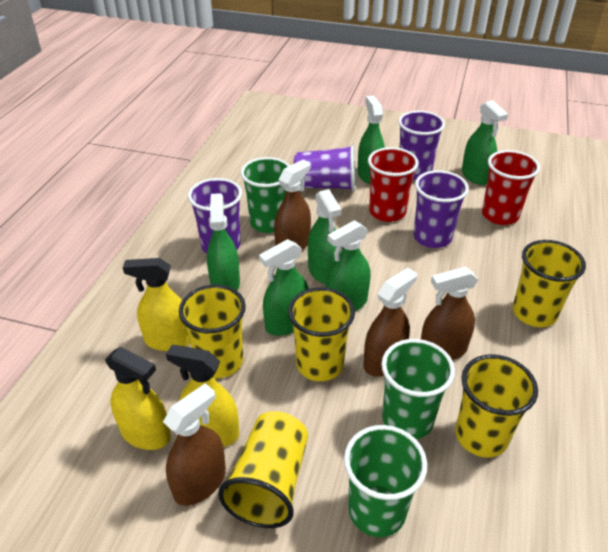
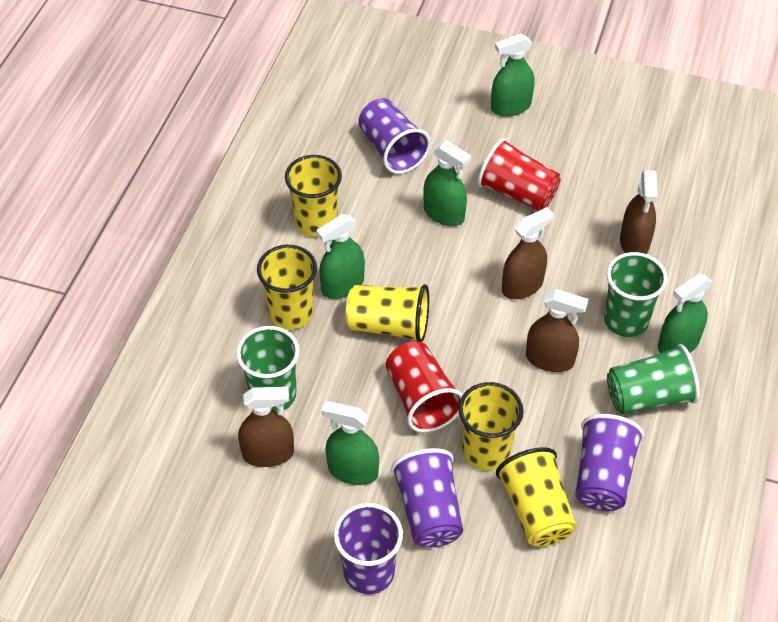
green spray bottle: 6 -> 5
yellow spray bottle: 3 -> 0

